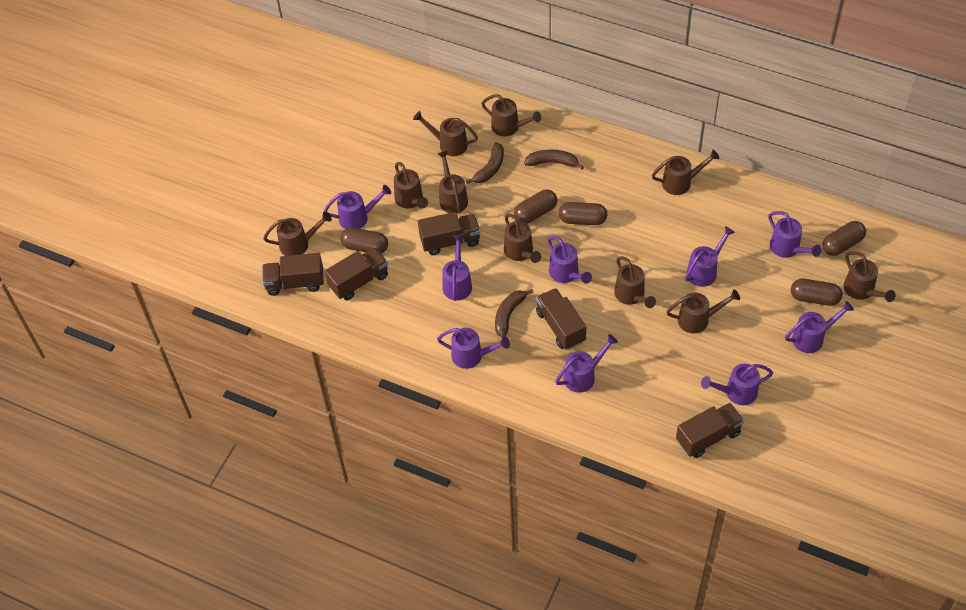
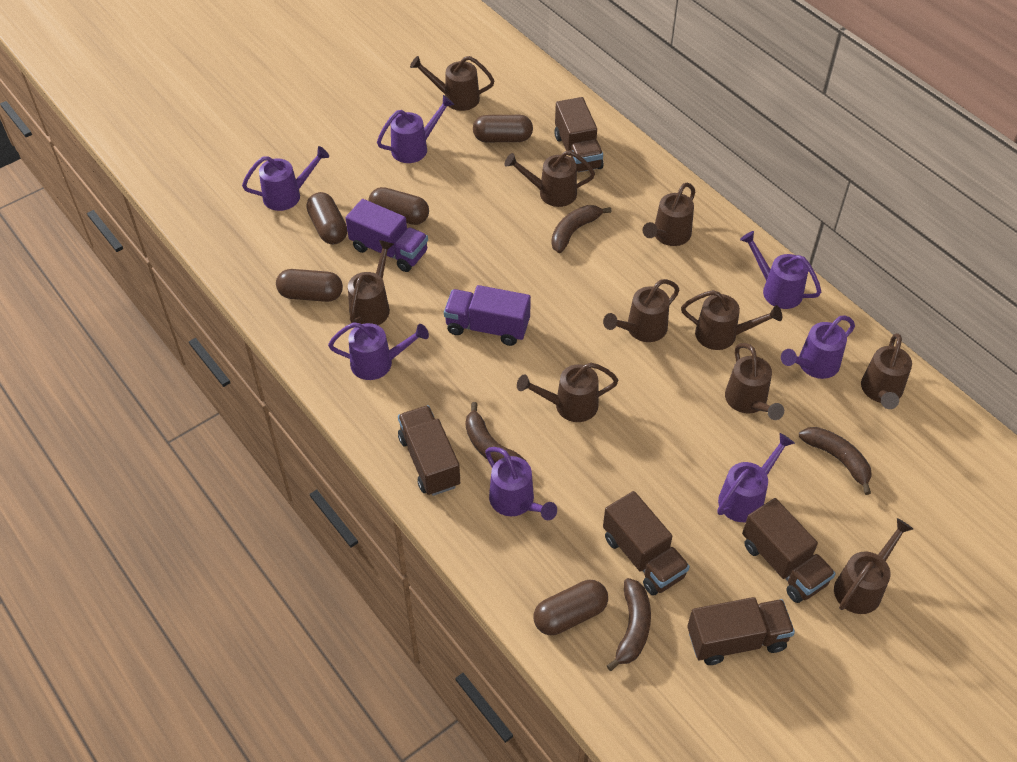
brown banana: 3 -> 4
purple truck: 0 -> 2
purple watering can: 9 -> 7

